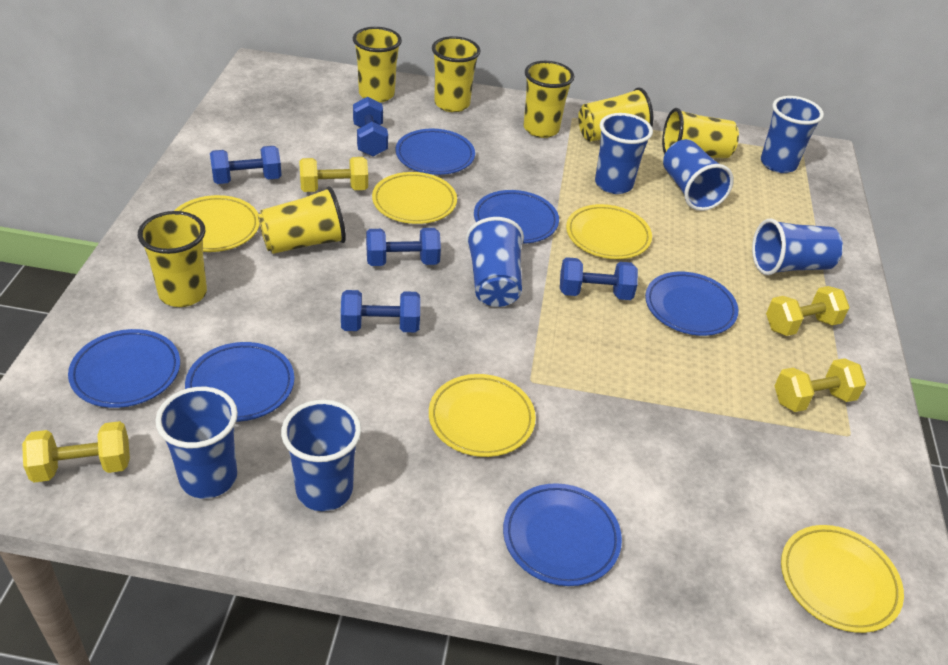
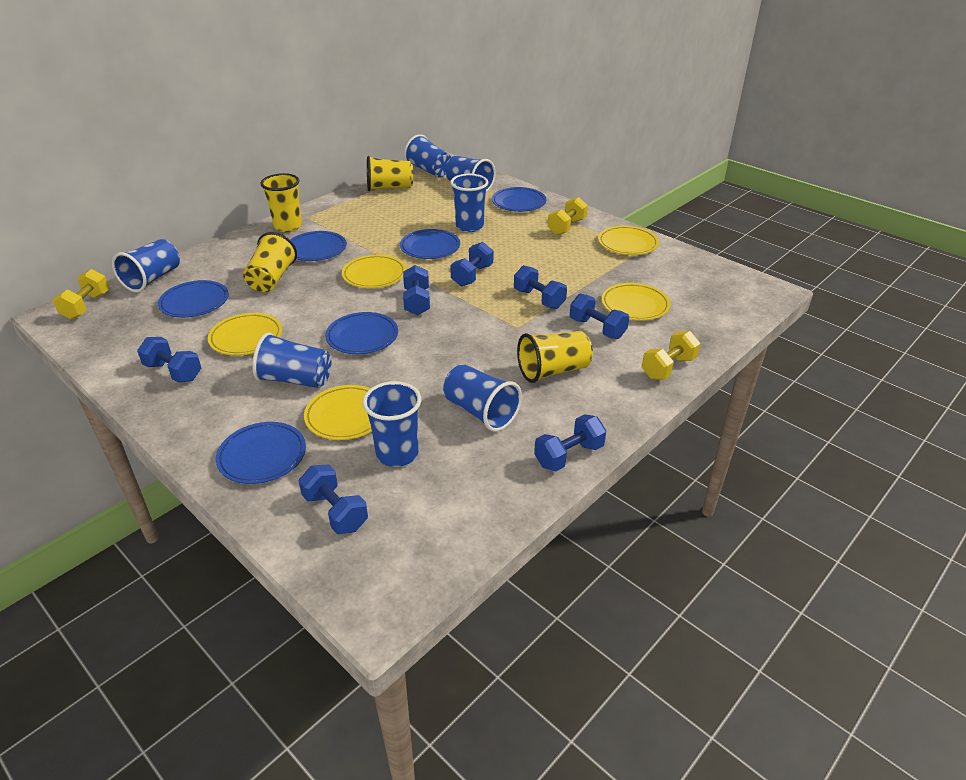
blue dumbbell: 5 -> 7
yellow cup: 7 -> 4
yellow dumbbell: 4 -> 3

